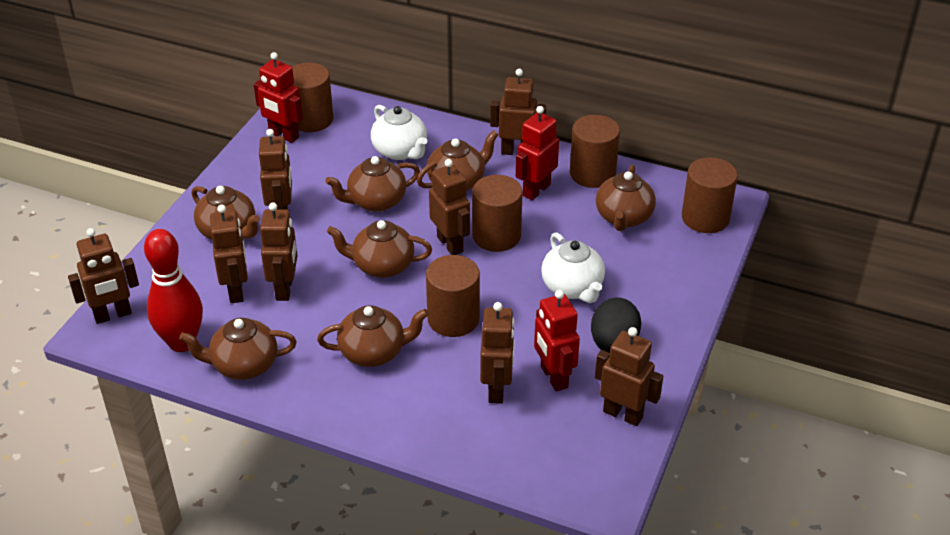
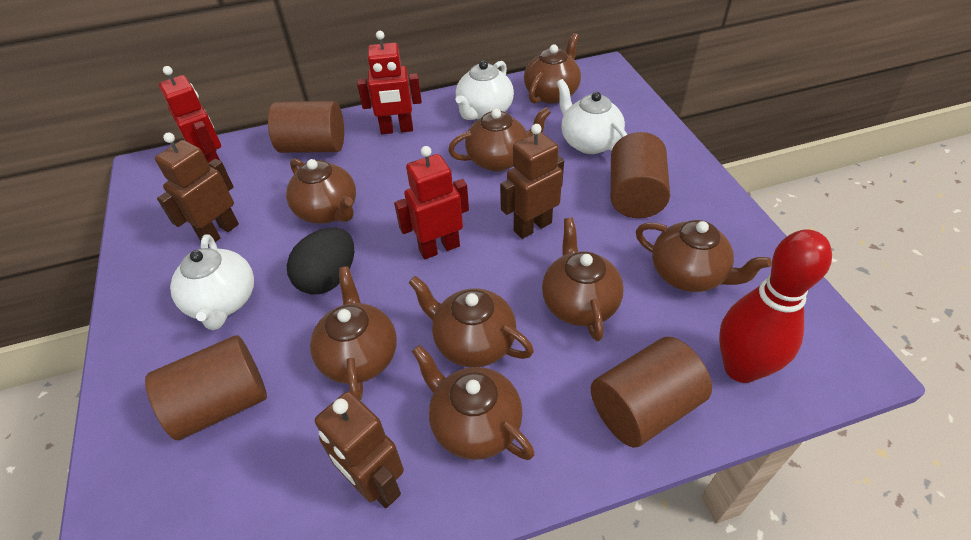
brown cylinder: 5 -> 4
brown robot: 8 -> 3
brown teapot: 7 -> 8
white teapot: 2 -> 3

